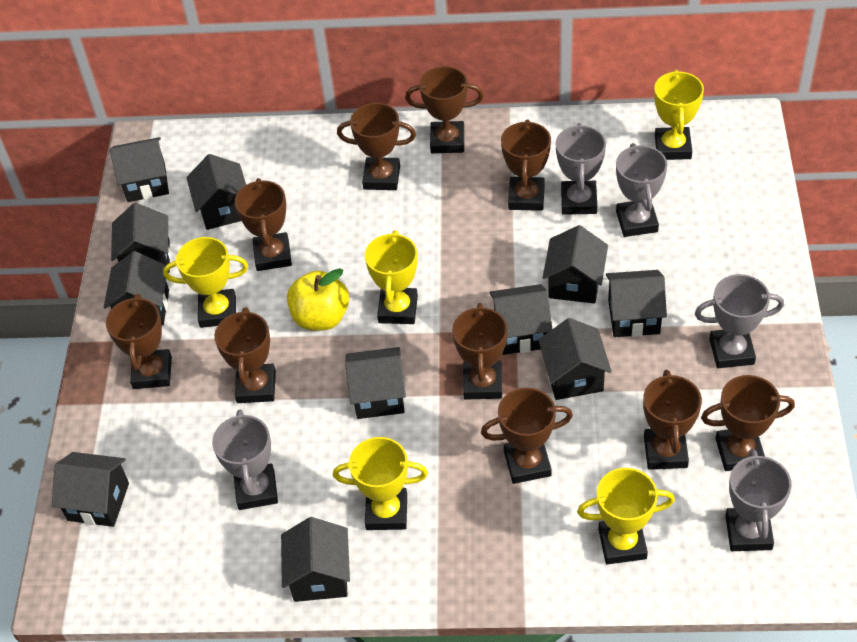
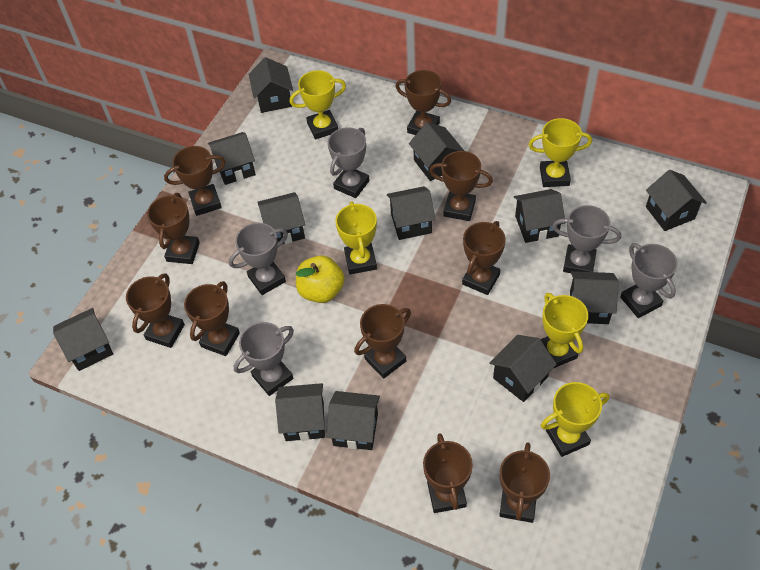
black house: 11 -> 12

